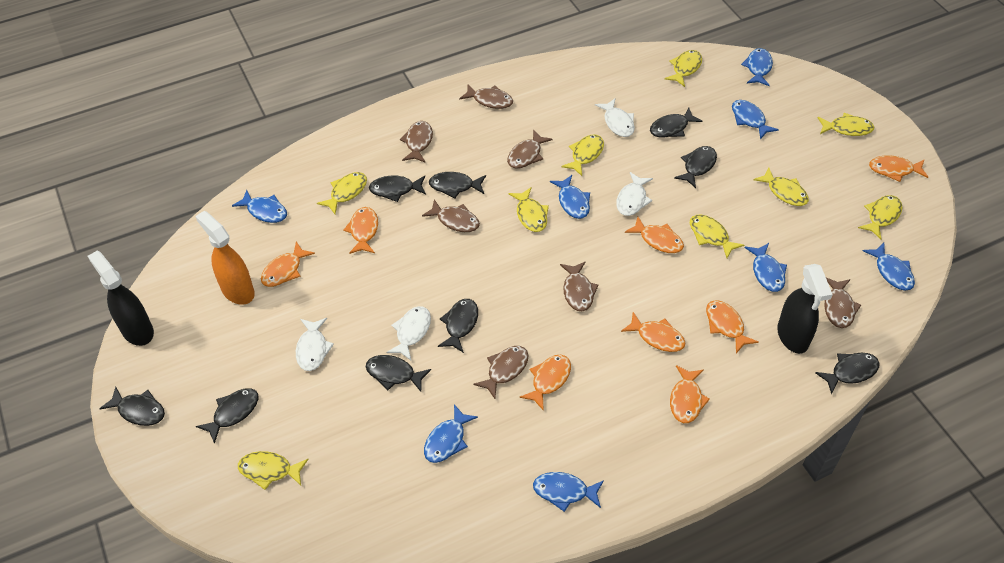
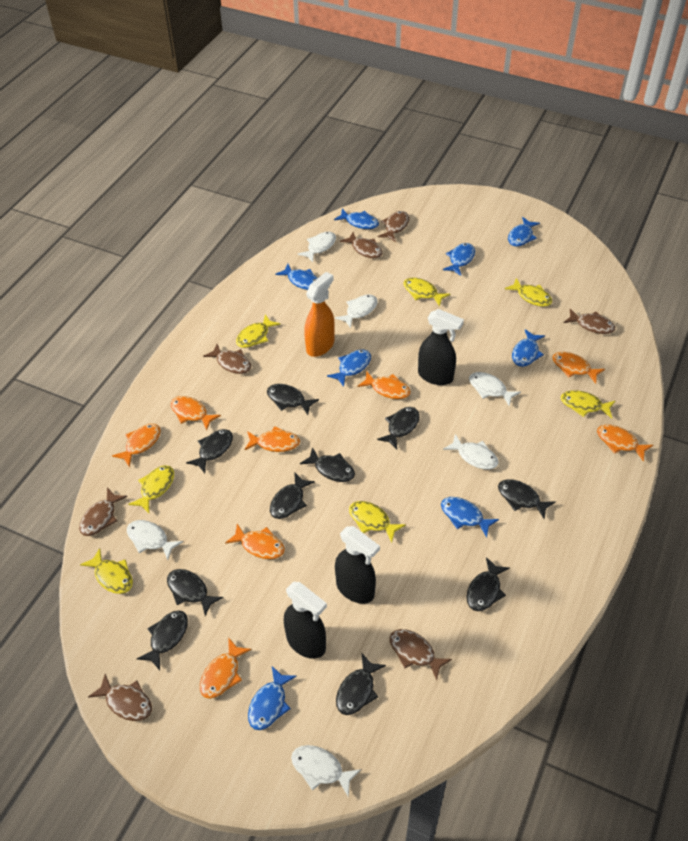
black fish: 9 -> 10
black spray bottle: 2 -> 3
white fish: 4 -> 6
yellow fish: 9 -> 7

